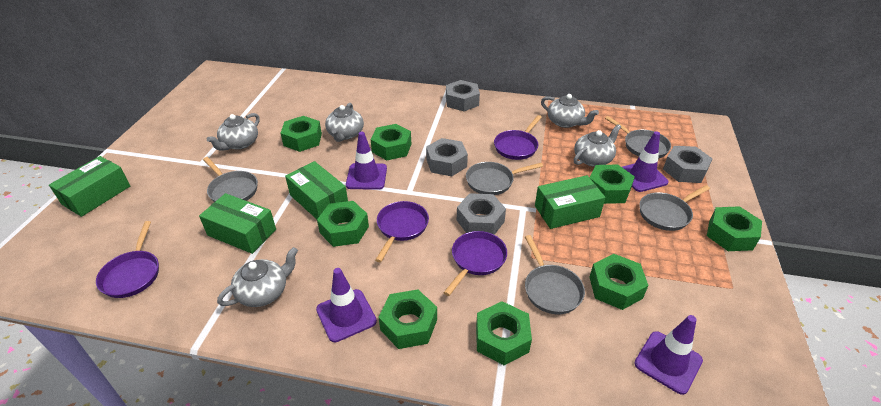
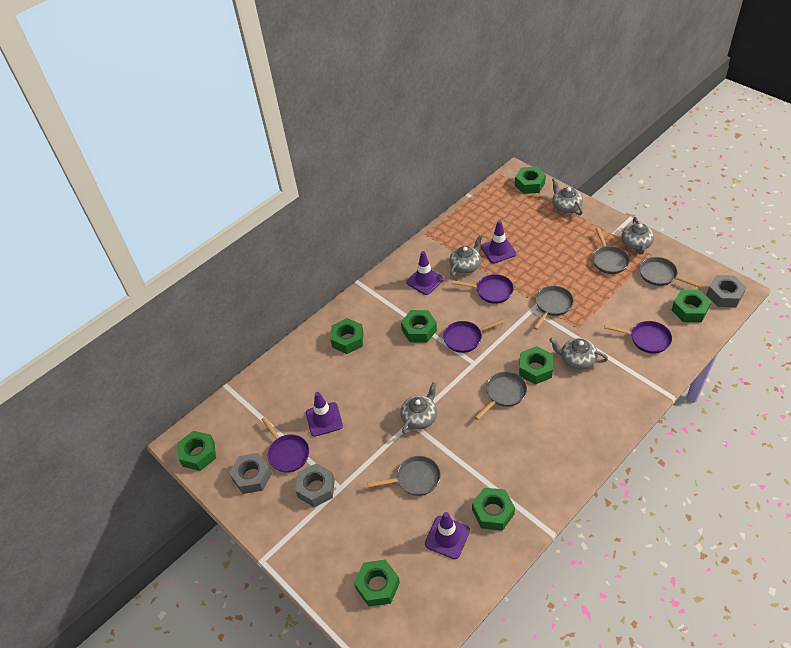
green box: 4 -> 0
grey nut: 4 -> 3

